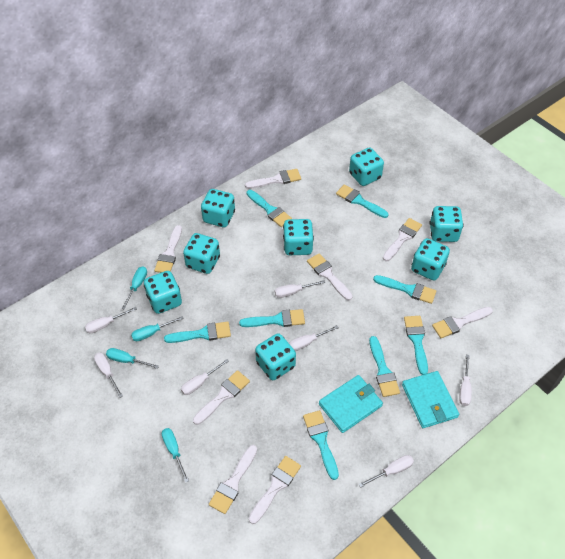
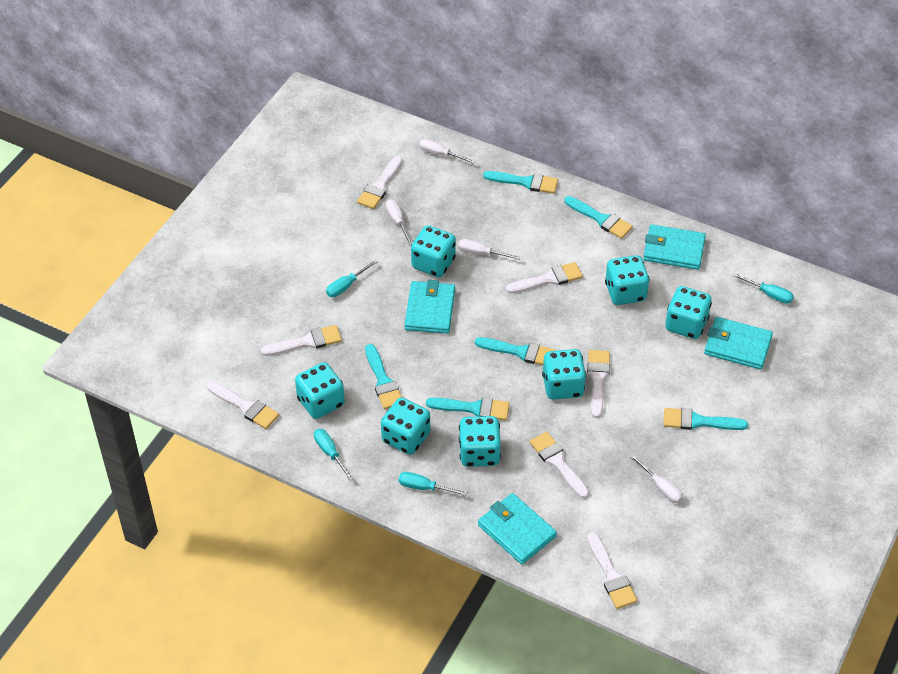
turquoise brush: 8 -> 6
turquoise dice: 8 -> 7
turquoise wallet: 2 -> 4
white brush: 8 -> 7
white screwdriver: 7 -> 4

